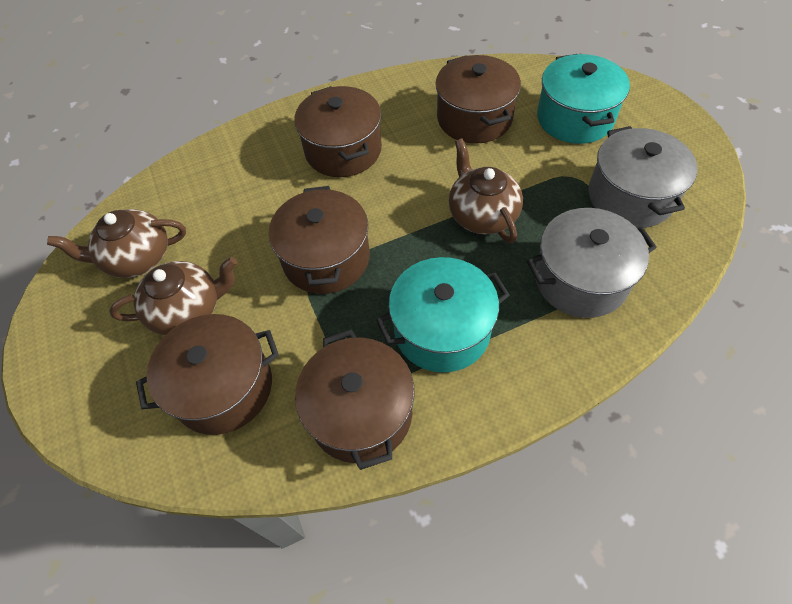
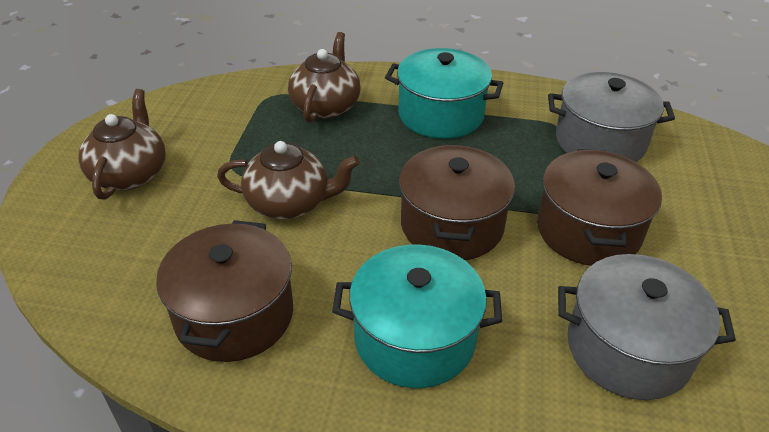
brown pot: 5 -> 3

